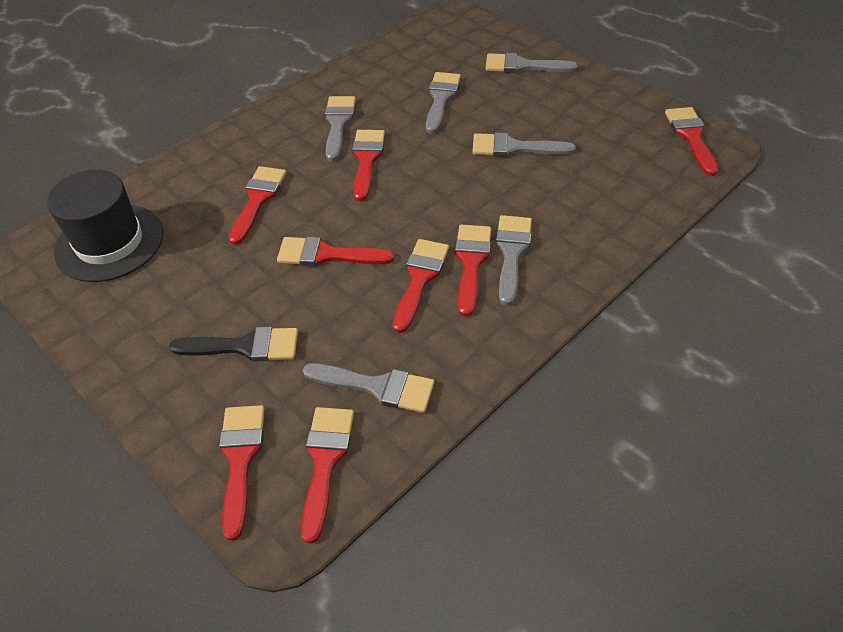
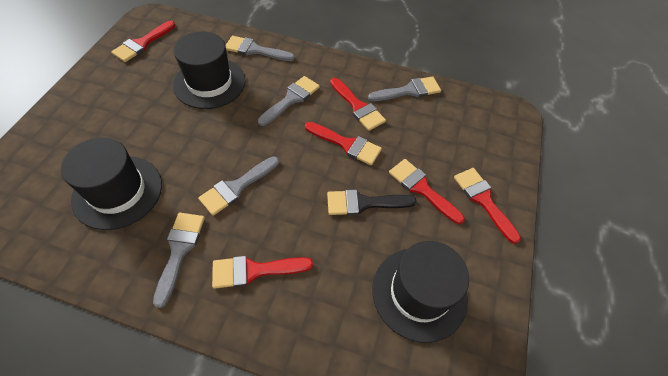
black hat: 1 -> 3
grey brush: 6 -> 5
red brush: 8 -> 6

